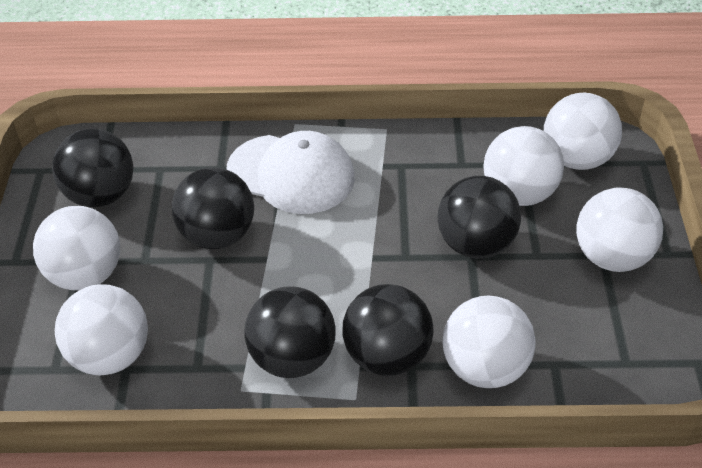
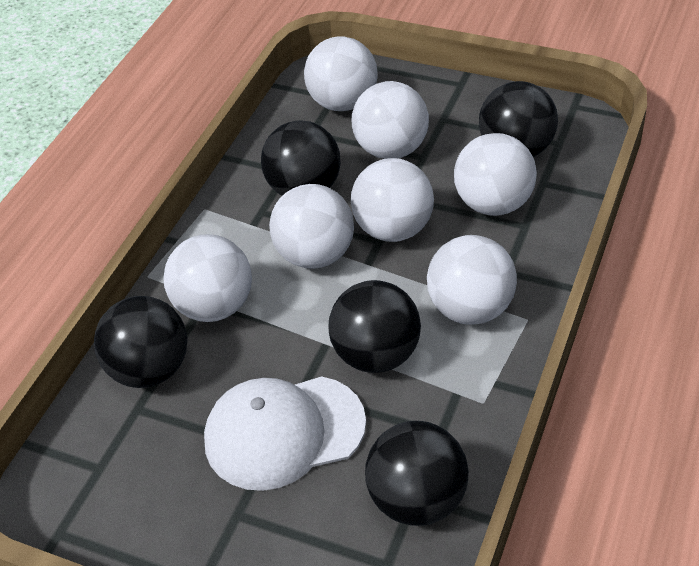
white ball: 6 -> 7

